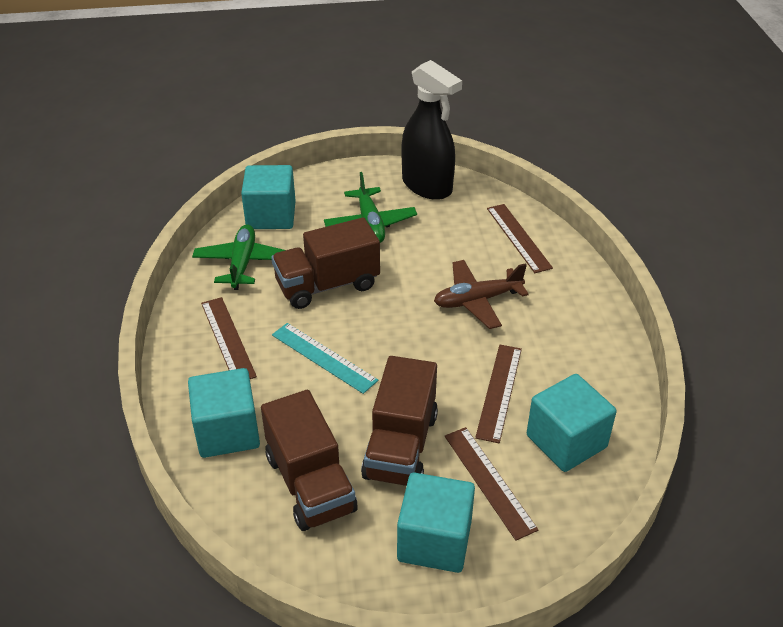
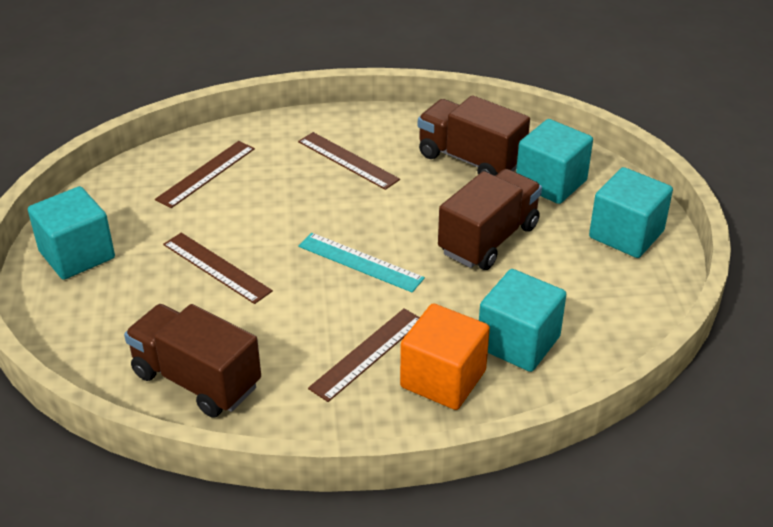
black spray bottle: 1 -> 0
brown plane: 1 -> 0
green plane: 2 -> 0
orange cube: 0 -> 1

